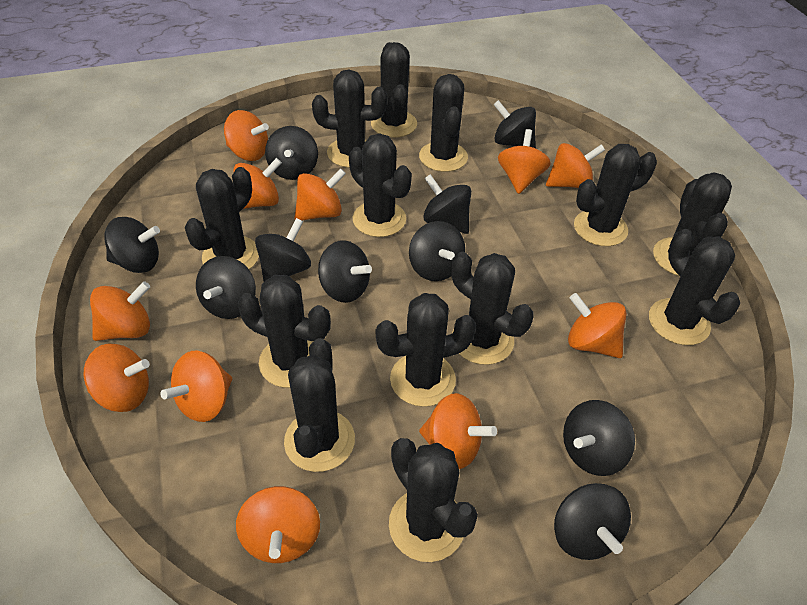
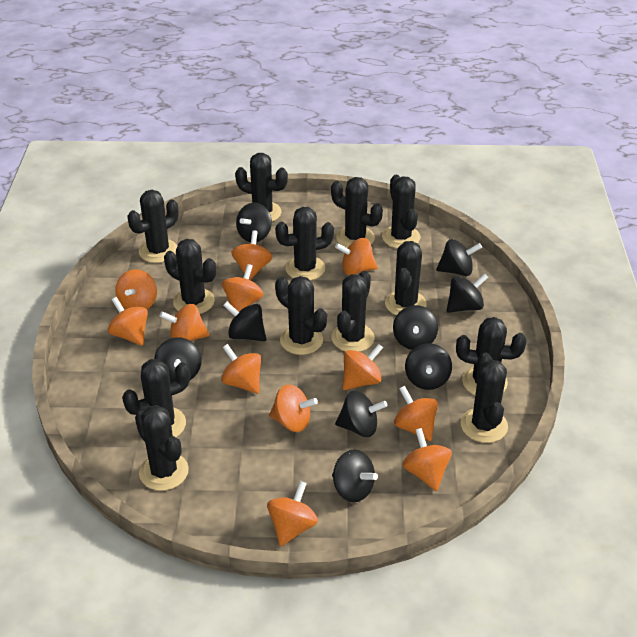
black spinning top: 10 -> 9
orange spinning top: 11 -> 12

